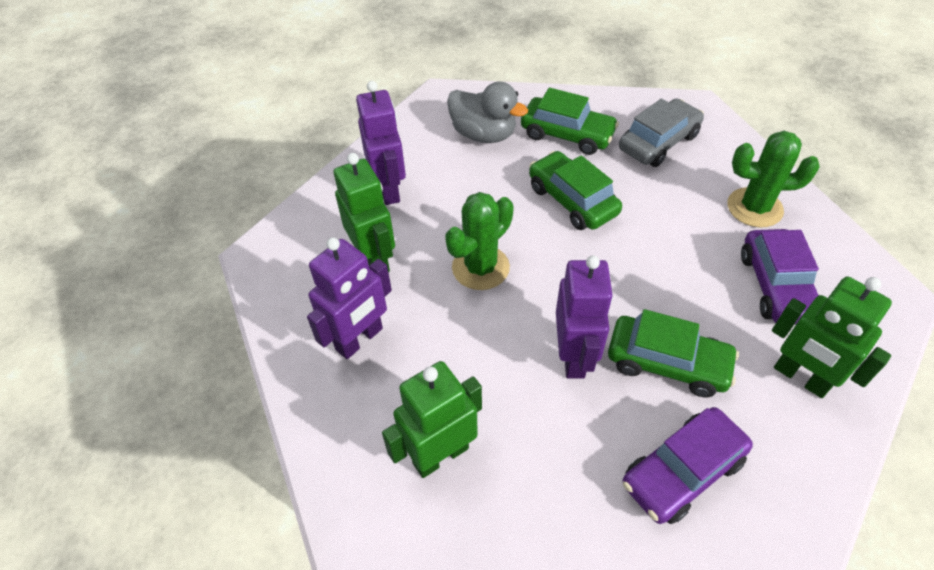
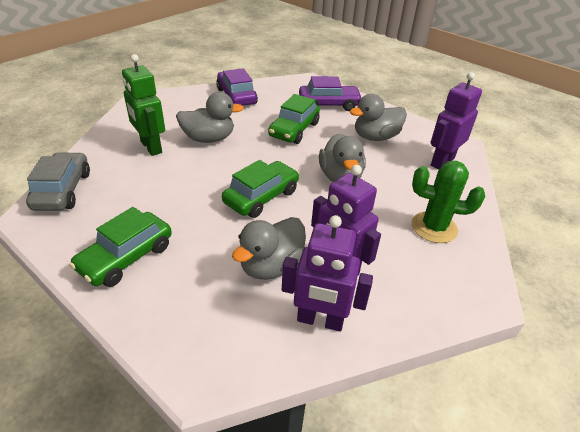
green cactus: 2 -> 1
green robot: 3 -> 1
grey duck: 1 -> 4

